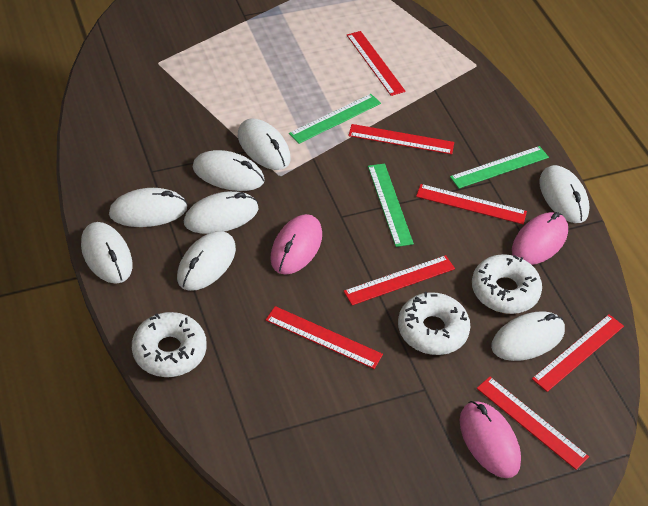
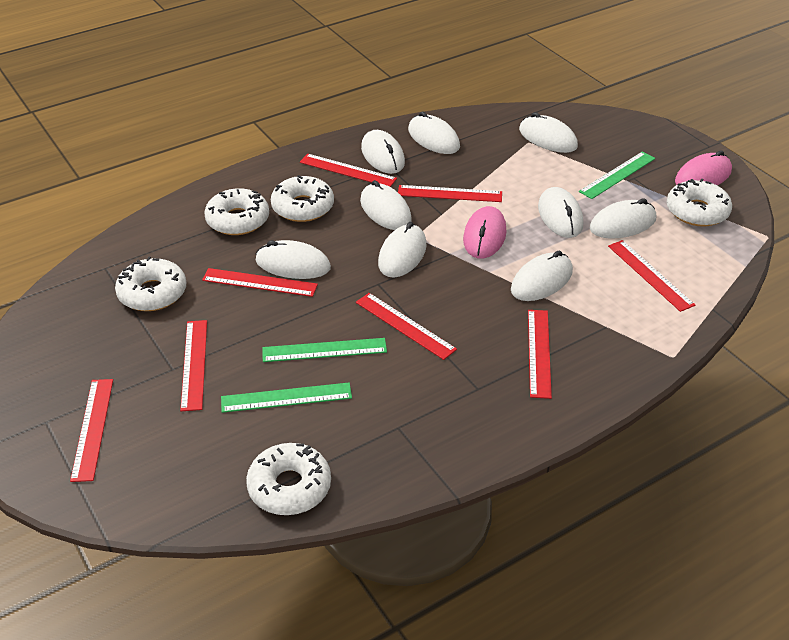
pink mouse: 3 -> 2
red ruler: 7 -> 8
white donut: 3 -> 5
white mouse: 8 -> 9

